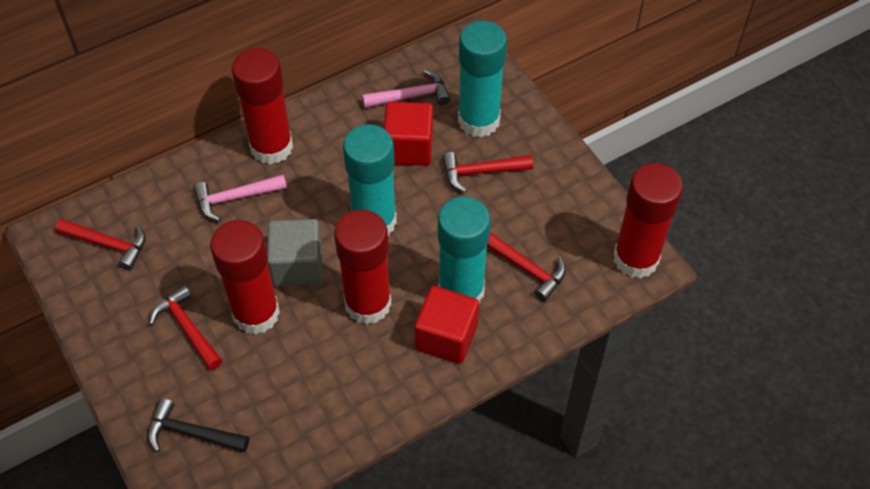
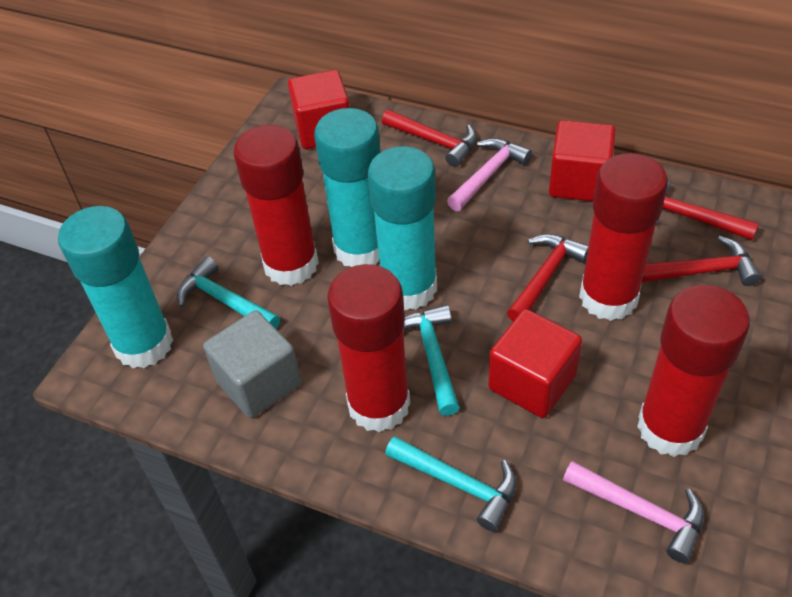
black hammer: 1 -> 0
red cube: 2 -> 3
turquoise hammer: 0 -> 3

